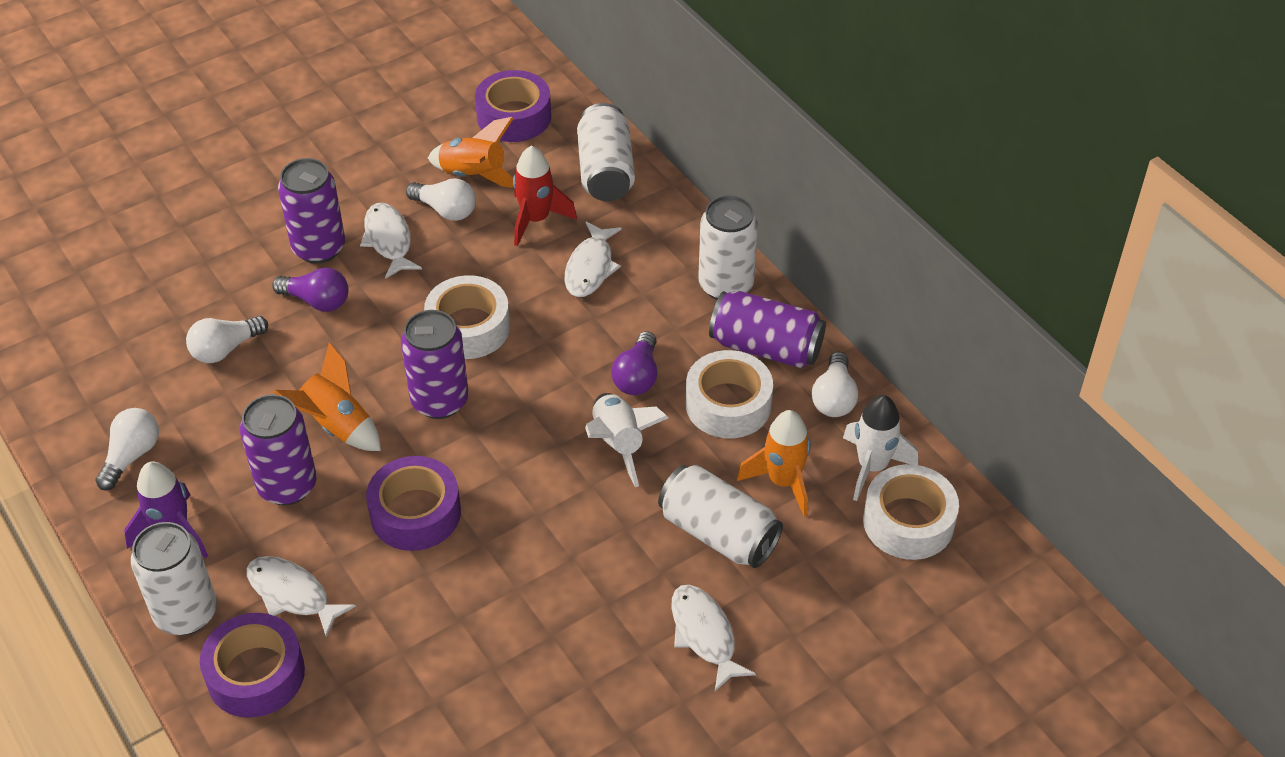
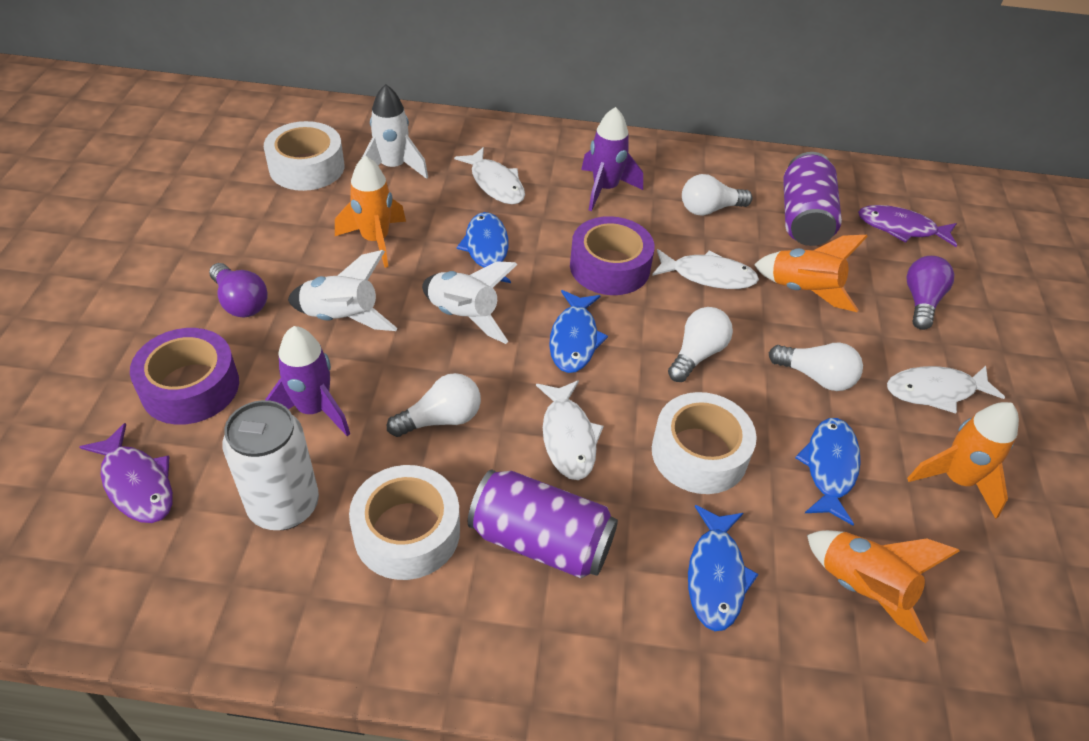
blue fish: 0 -> 4
orange rocket: 3 -> 4
purple can: 4 -> 2
purple fish: 0 -> 2
purple rocket: 1 -> 2
purple tape: 3 -> 2
red rocket: 1 -> 0
white can: 4 -> 1
white rocket: 2 -> 3

